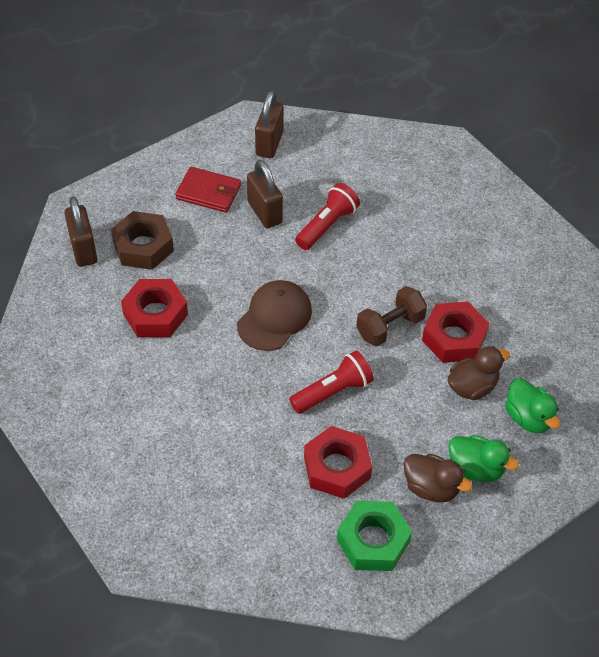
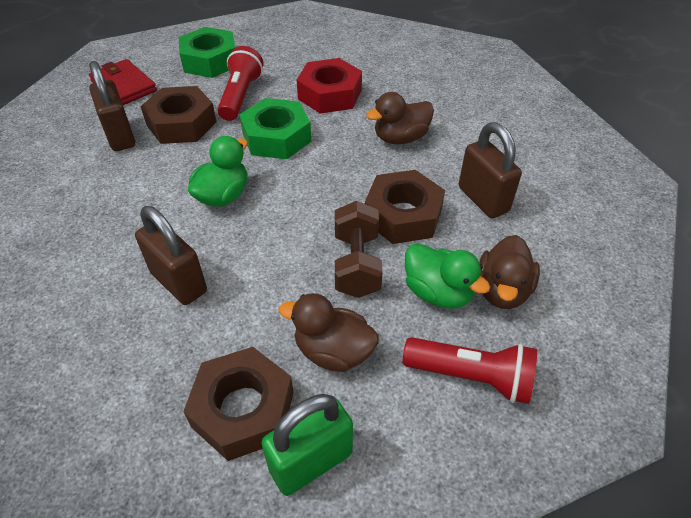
brown cap: 1 -> 0
brown duck: 2 -> 3
brown nut: 1 -> 3
green nut: 1 -> 2
green padlock: 0 -> 1
red nut: 3 -> 1

